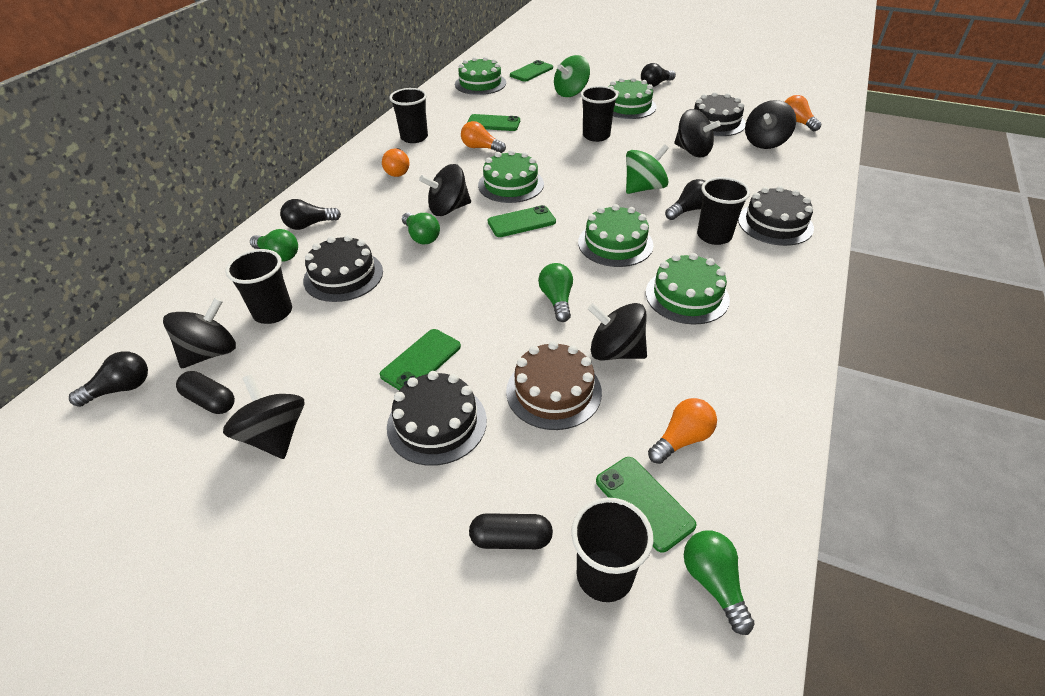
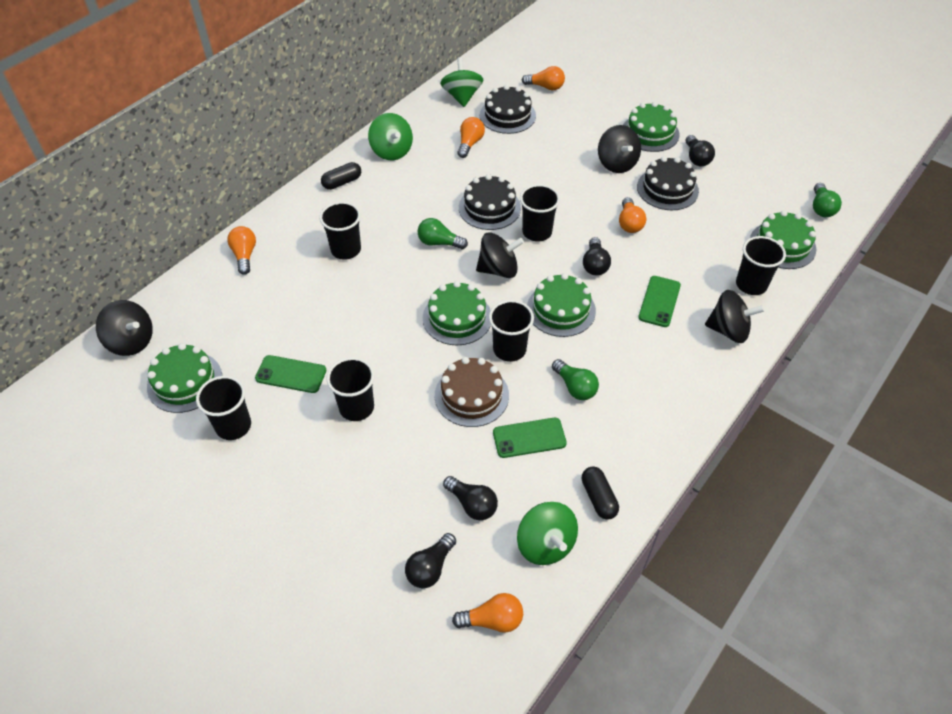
black cake: 4 -> 3
black cup: 5 -> 6
black spinning top: 6 -> 4
green light bulb: 4 -> 3
green phone: 5 -> 3
green spinning top: 2 -> 3
orange light bulb: 4 -> 5

